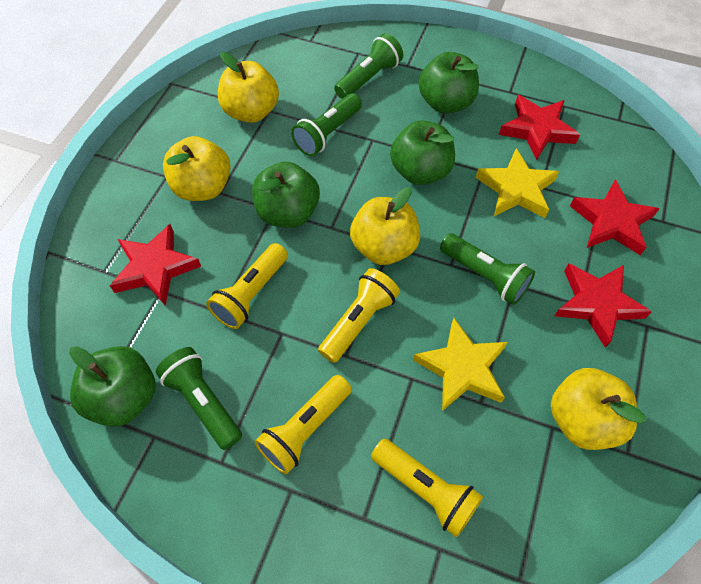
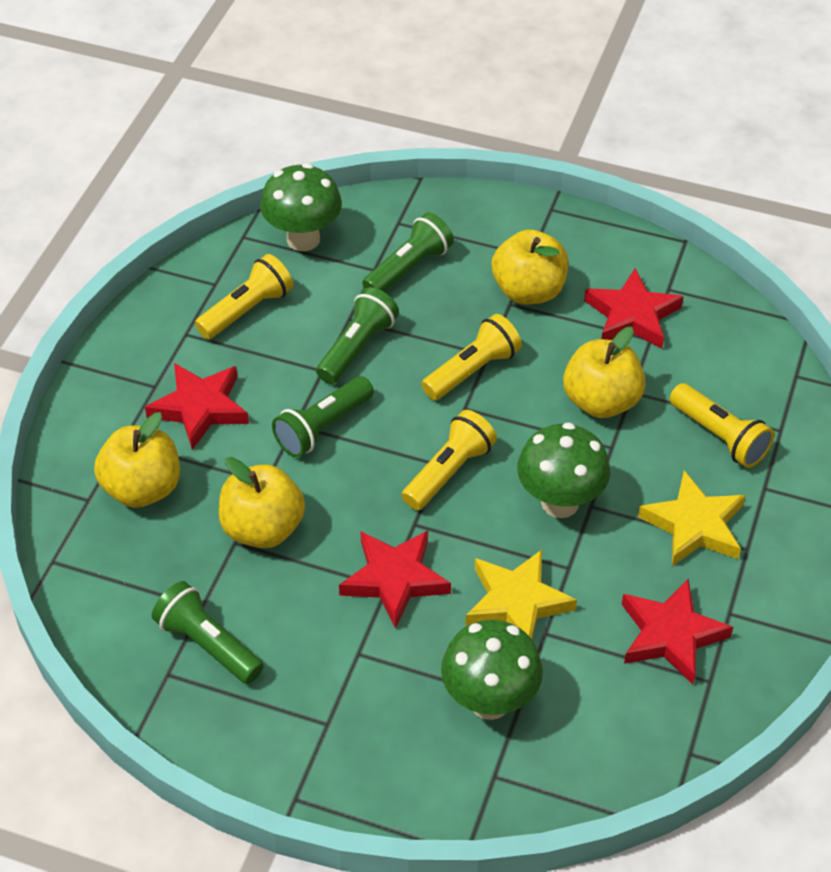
green apple: 4 -> 0
green mushroom: 0 -> 3

